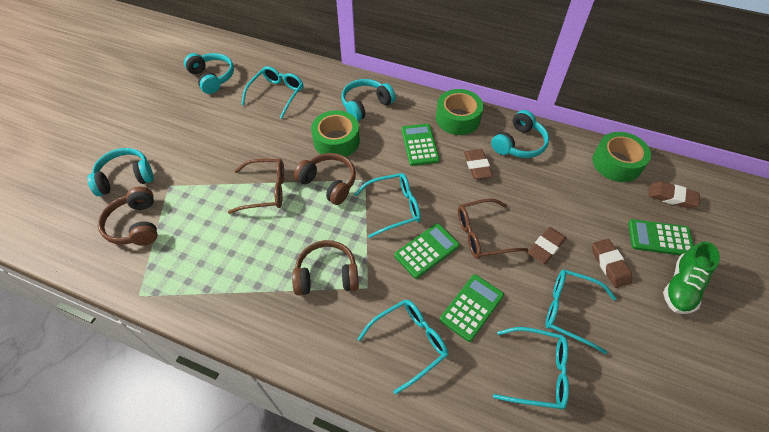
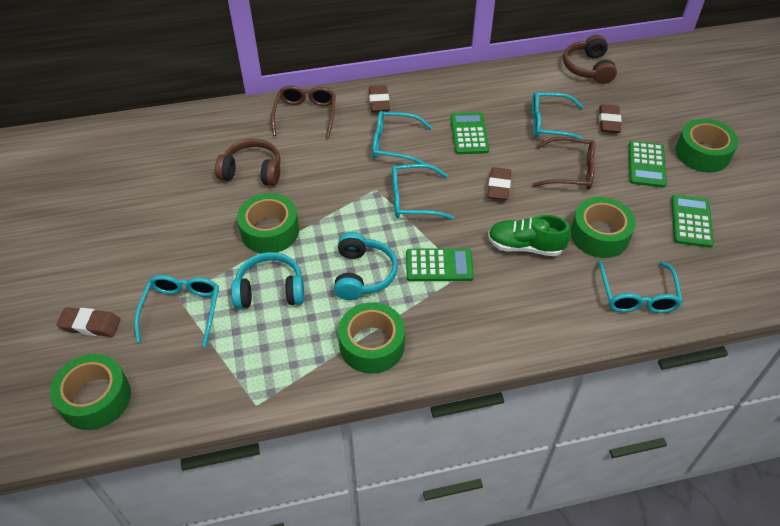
brown headphones: 3 -> 2
green tape: 3 -> 5
turquoise headphones: 4 -> 2

